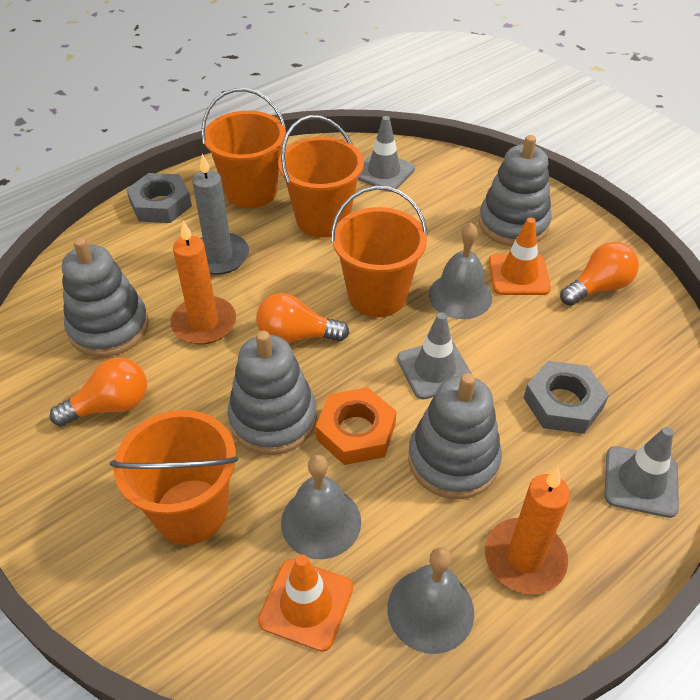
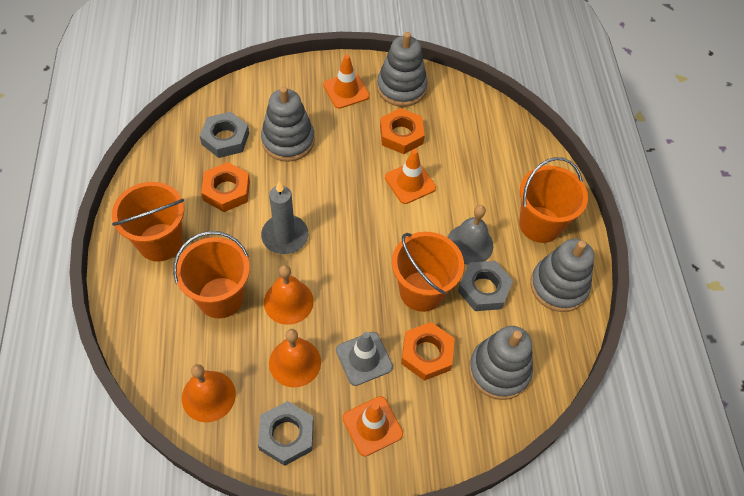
grey bell: 3 -> 1
grey nut: 2 -> 3
grey traffic cone: 3 -> 1
orange bell: 0 -> 3
orange candle: 2 -> 0
orange light bulb: 3 -> 0
orange nut: 1 -> 3
orange traffic cone: 2 -> 3

